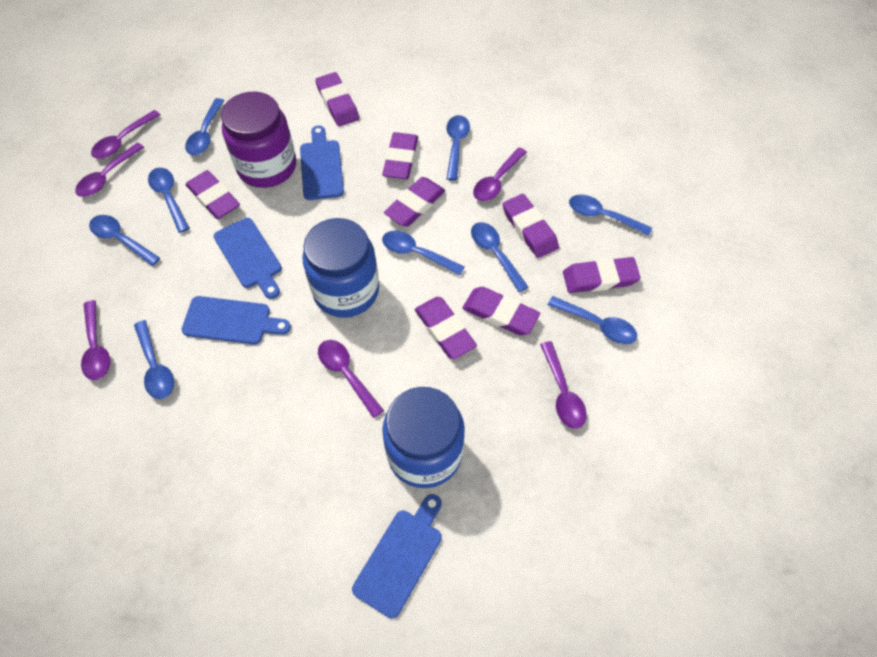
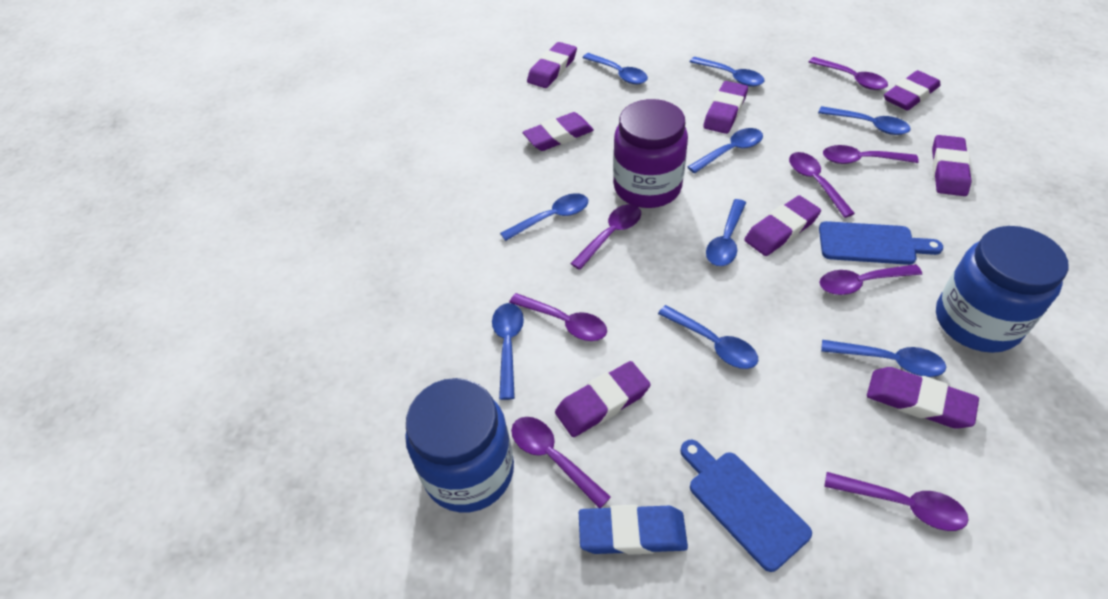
blue cutting board: 4 -> 2
blue eraser: 0 -> 1
purple spoon: 6 -> 8

